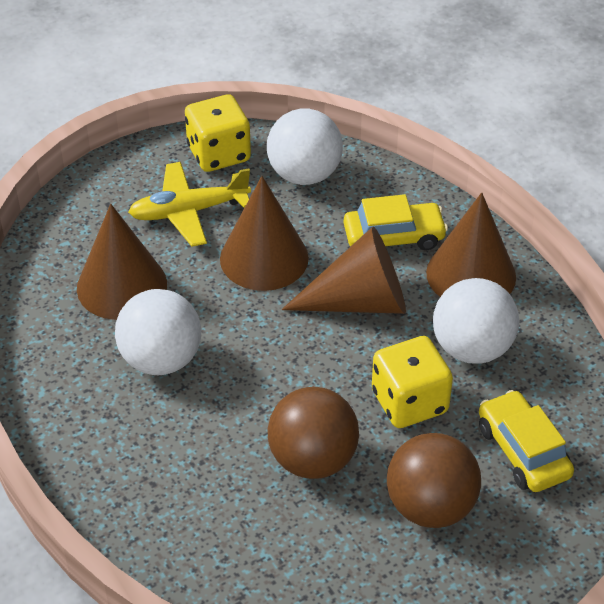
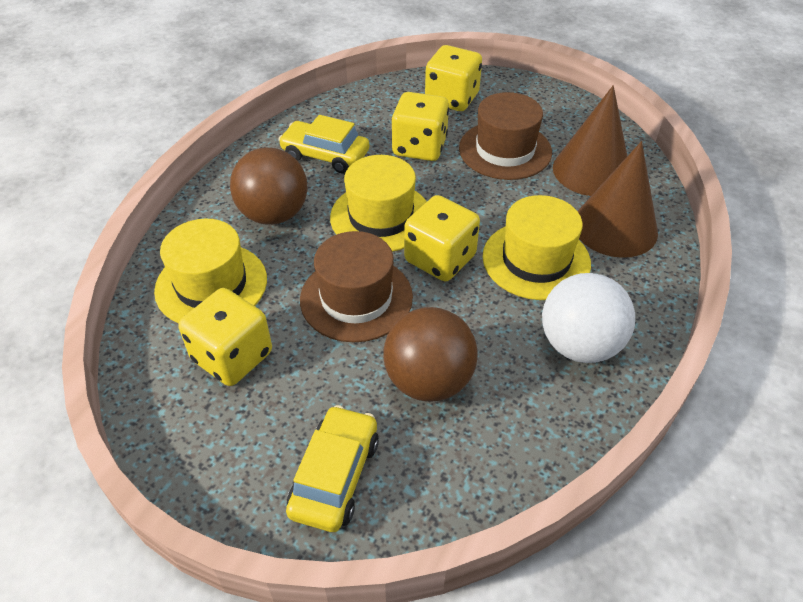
brown cone: 4 -> 2
brown hat: 0 -> 2
white ball: 3 -> 1
yellow dice: 2 -> 4
yellow hat: 0 -> 3
yellow plane: 1 -> 0

